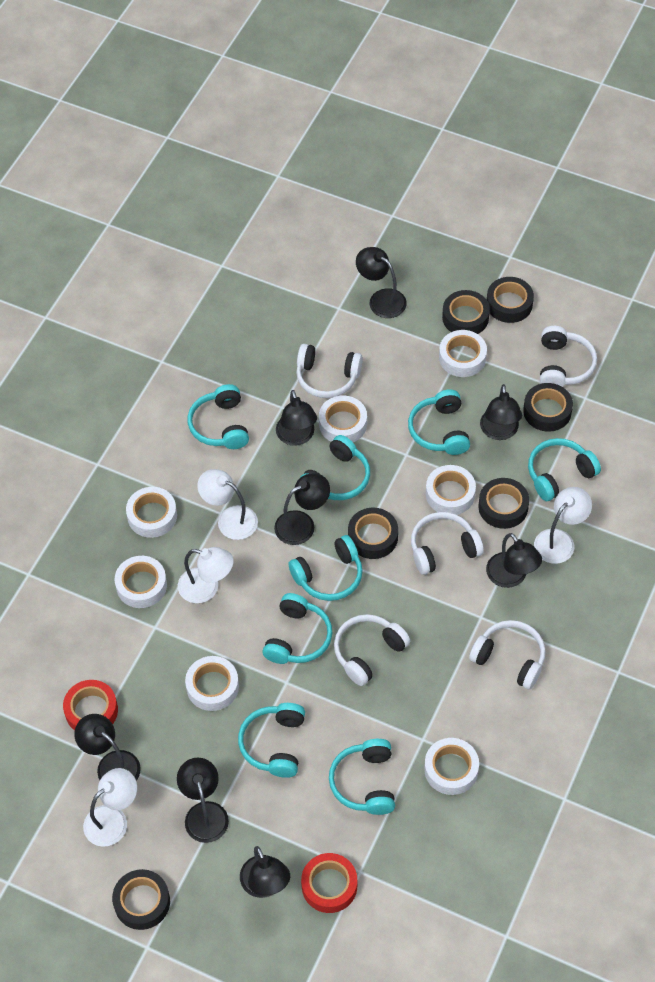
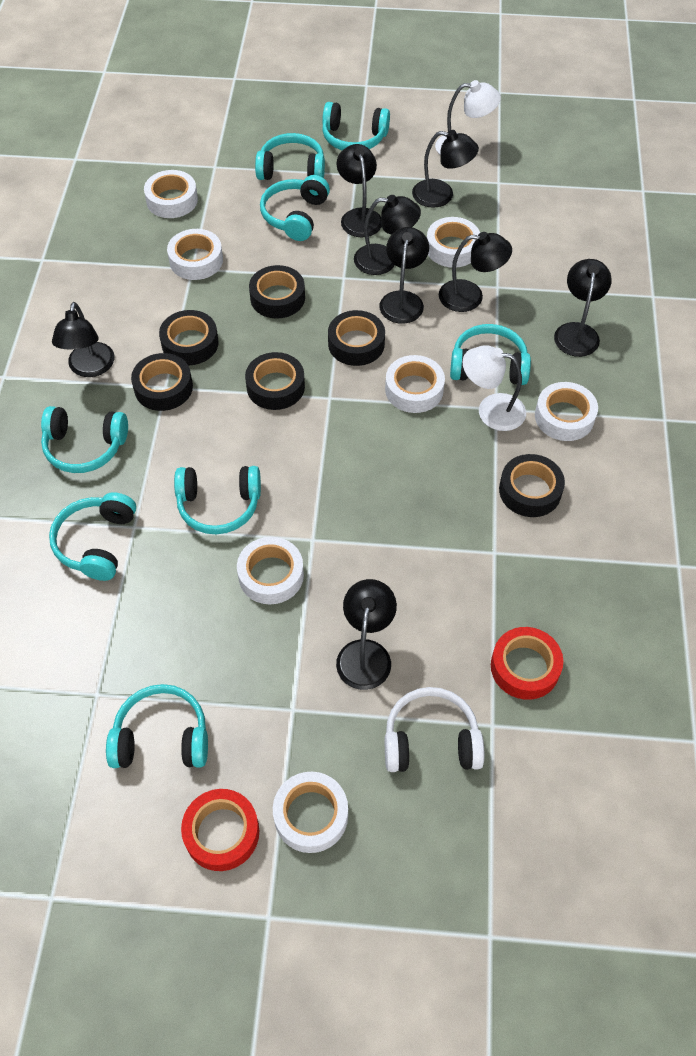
white headphones: 5 -> 1
white lamp: 4 -> 2

